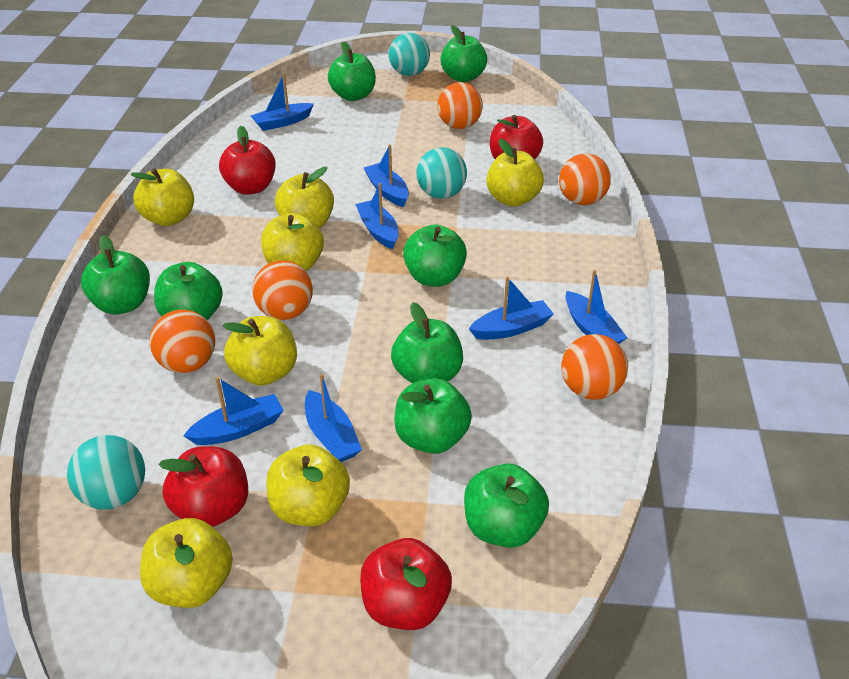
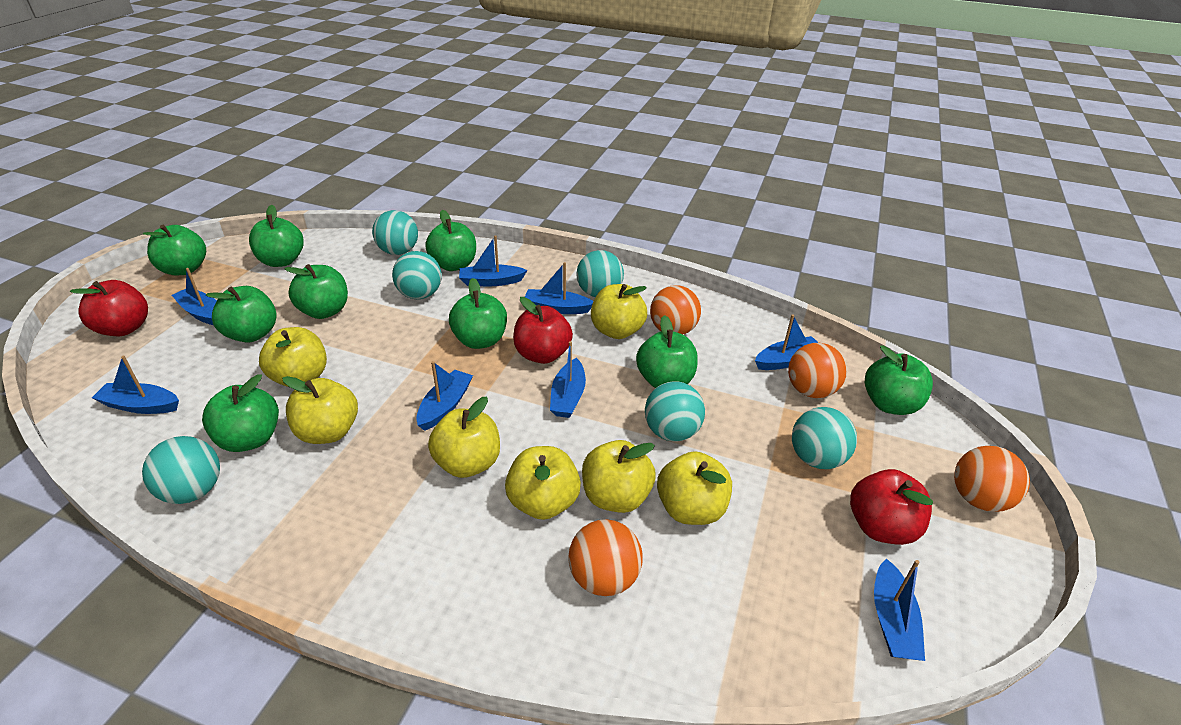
blue boat: 7 -> 8
green apple: 8 -> 9
orange ball: 5 -> 4
red apple: 4 -> 3
turquoise ball: 3 -> 6

